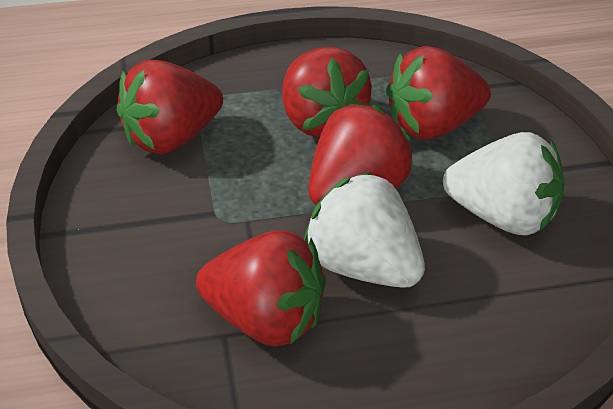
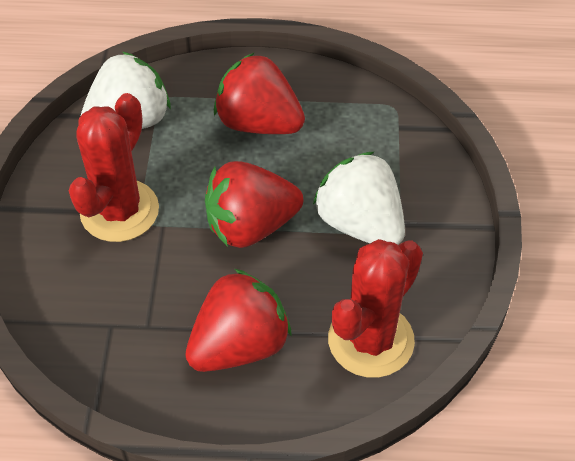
red cactus: 0 -> 2
red strawberry: 5 -> 3

